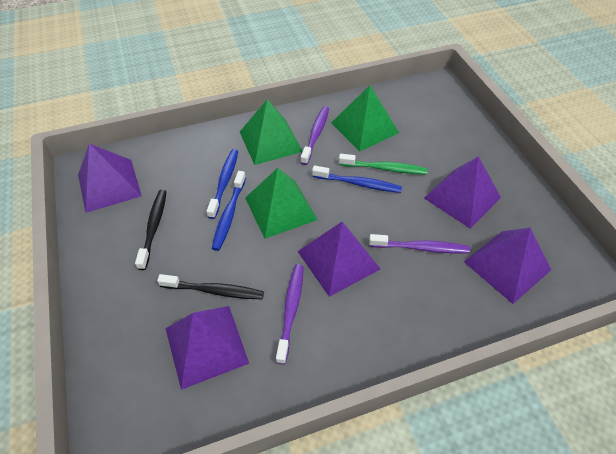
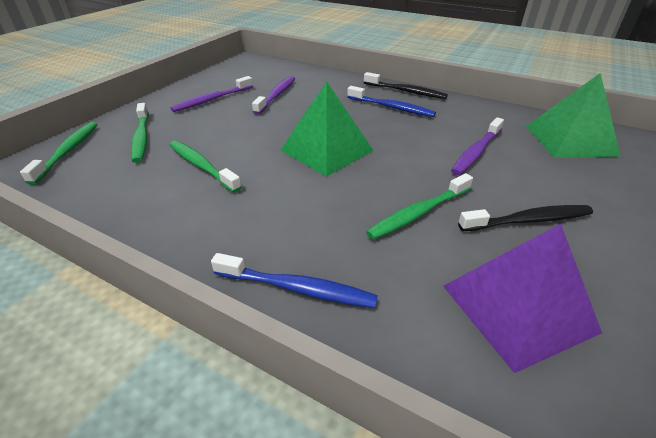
blue toothbrush: 3 -> 2
green pyramid: 3 -> 2
green toothbrush: 1 -> 4
purple pyramid: 5 -> 1

